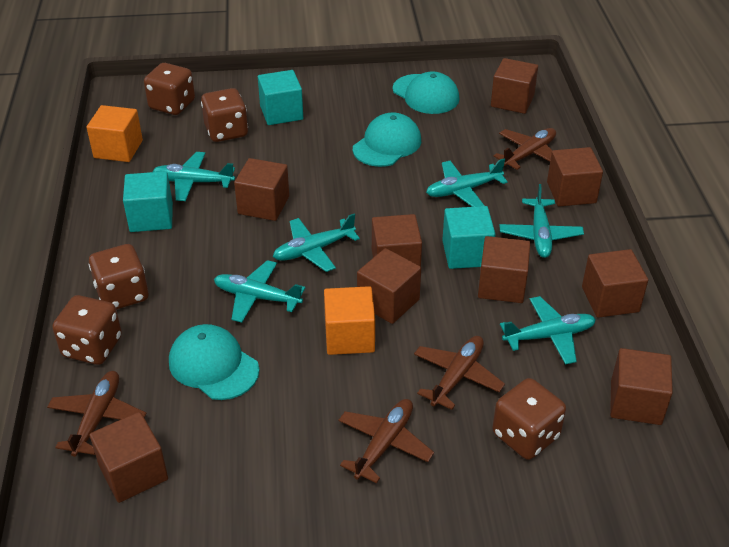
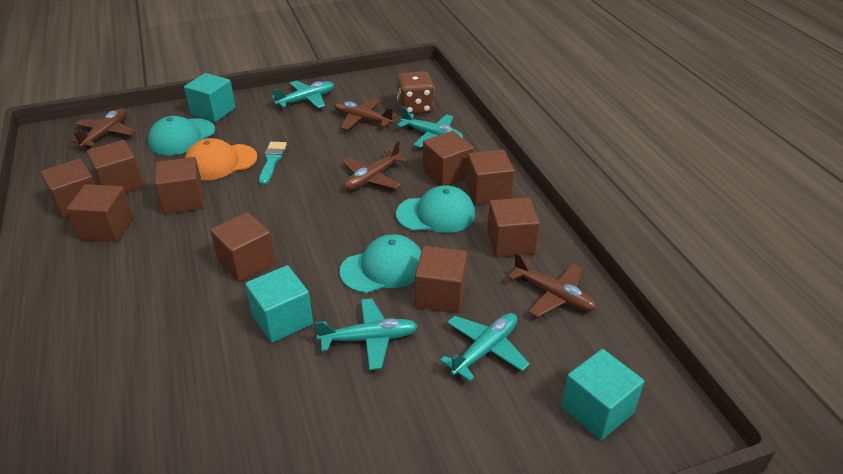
brown dice: 5 -> 1
orange cap: 0 -> 1
orange cube: 2 -> 0
turquoise brush: 0 -> 1
turquoise plane: 6 -> 4

